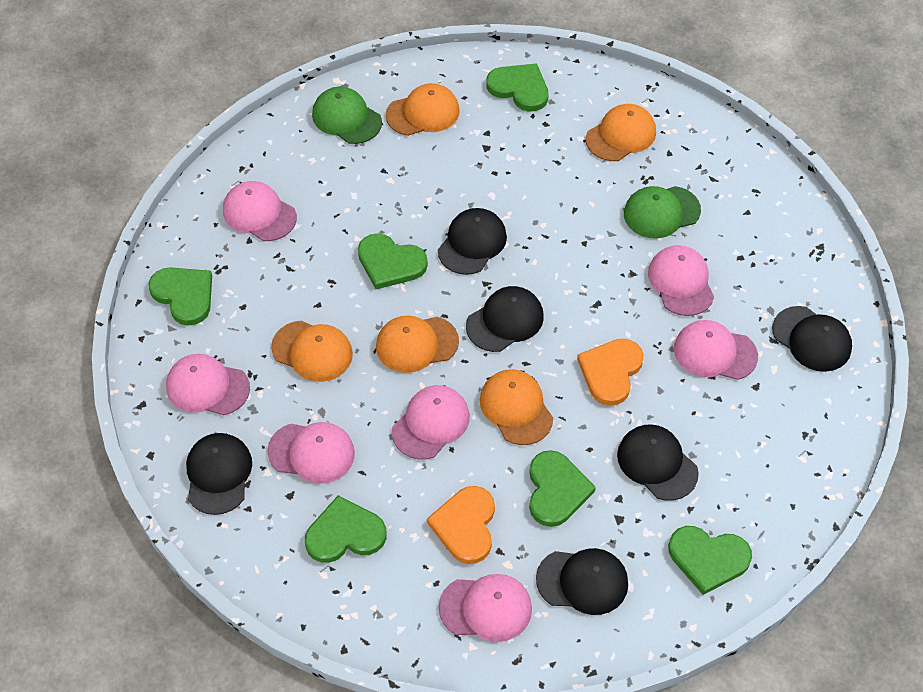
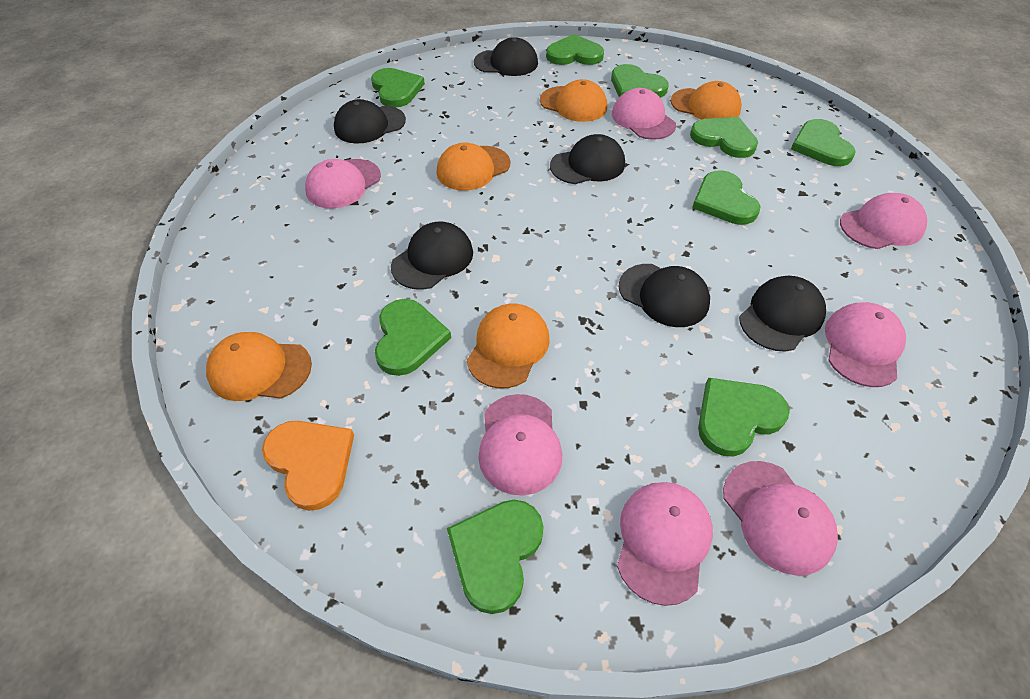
green cap: 2 -> 0
green heart: 6 -> 9
orange heart: 2 -> 1

